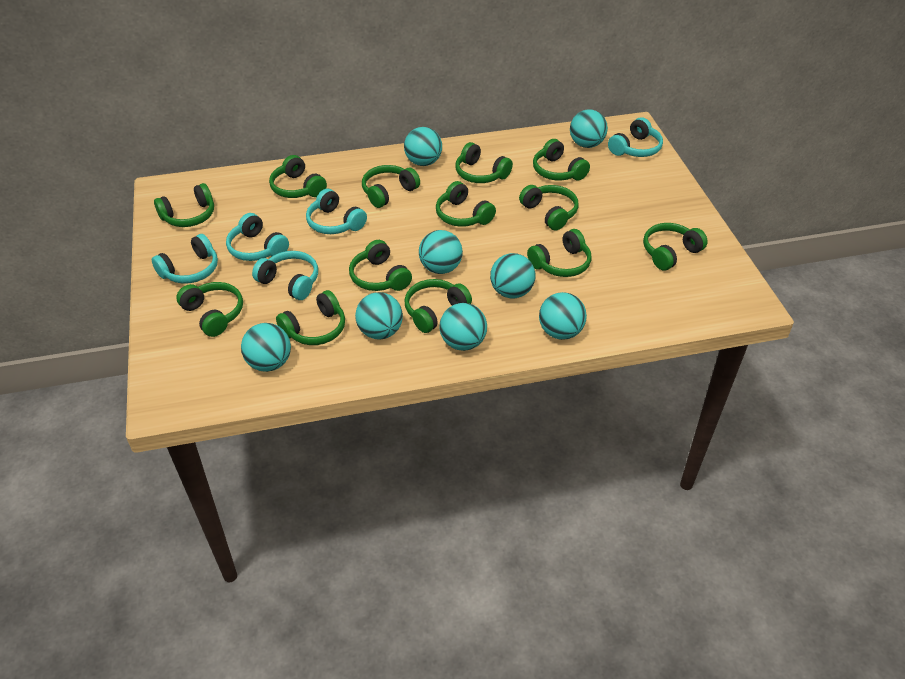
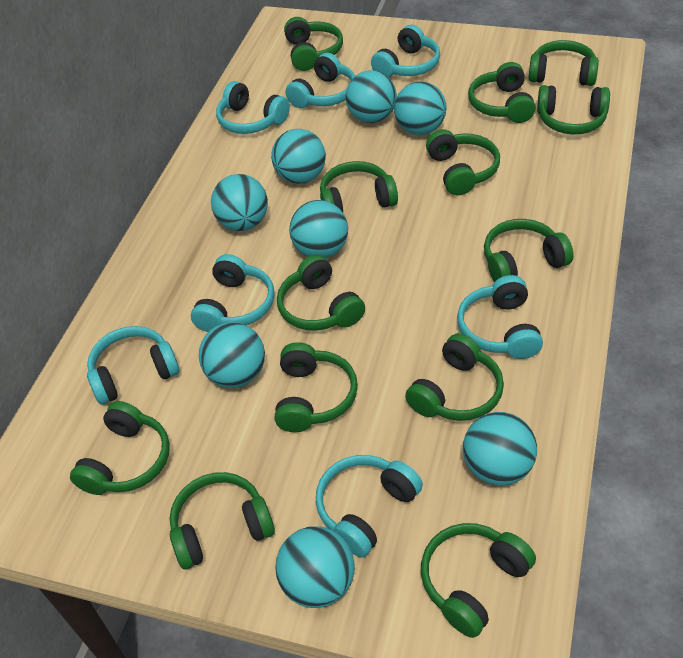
turquoise headphones: 5 -> 7

